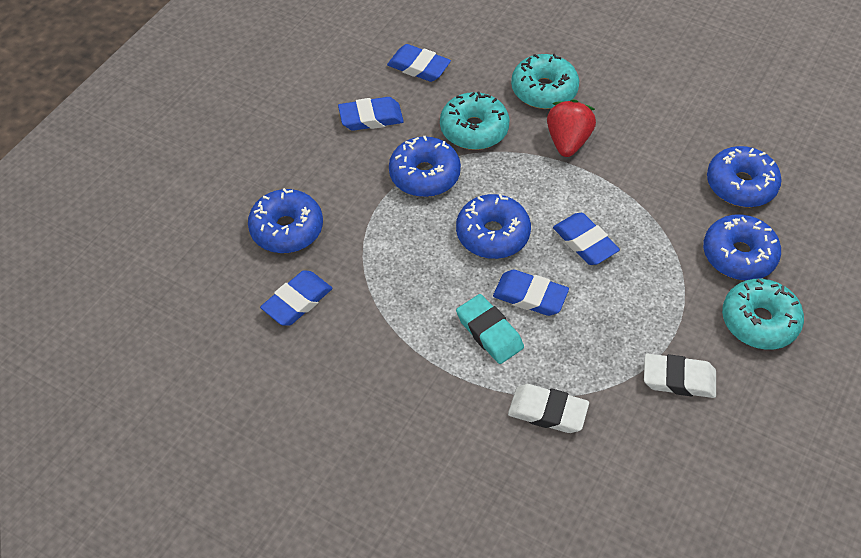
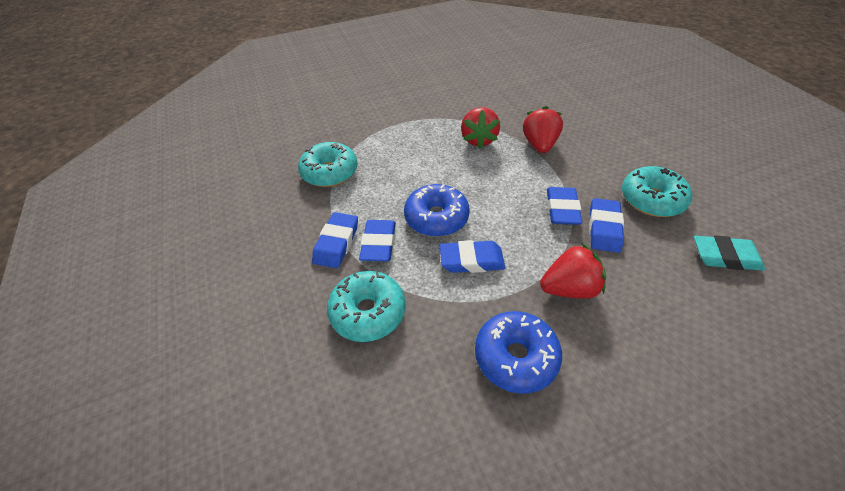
blue donut: 5 -> 2
red strawberry: 1 -> 3
white eraser: 2 -> 0

